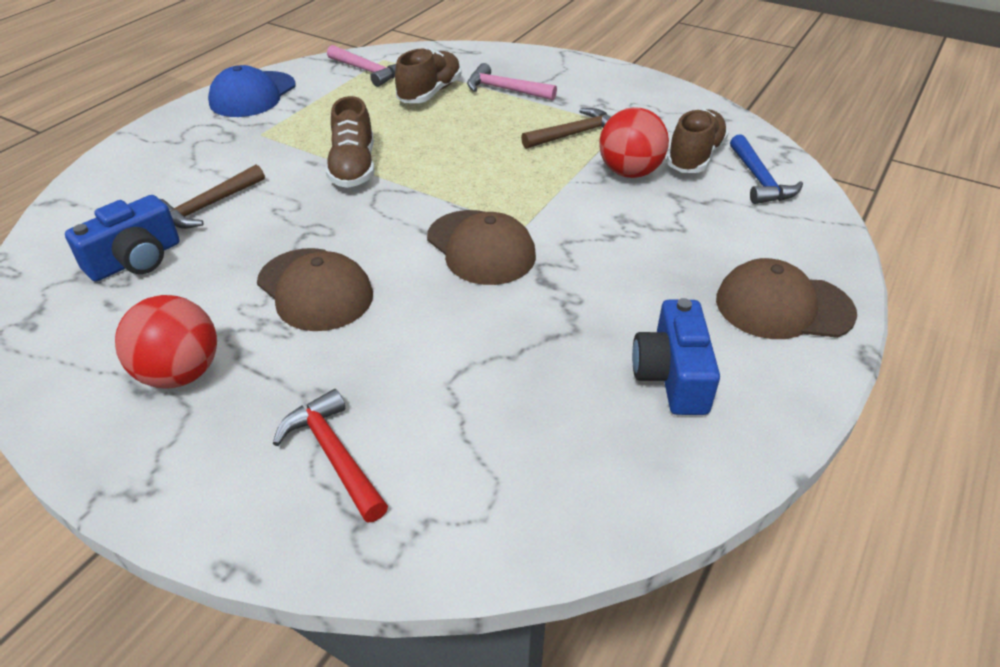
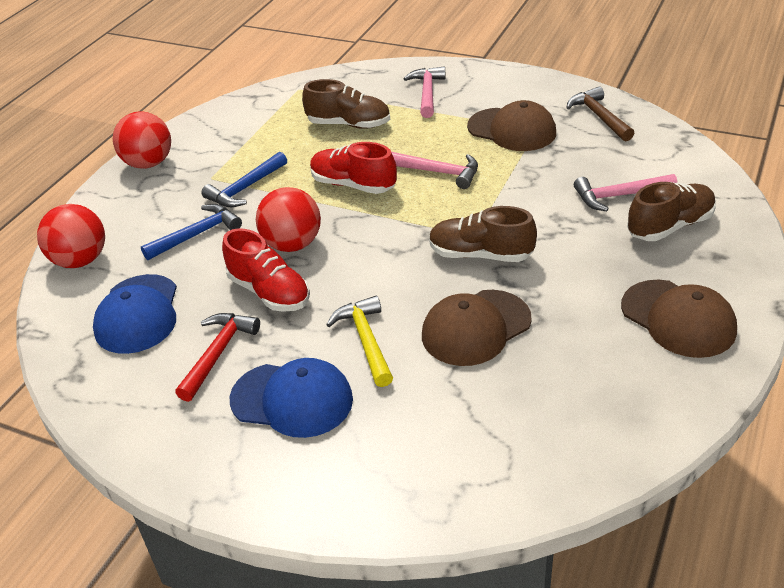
blue camera: 2 -> 0
blue cap: 1 -> 2
blue hammer: 1 -> 2
brown hammer: 2 -> 1
pink hammer: 2 -> 3
red ball: 2 -> 3
red shoe: 0 -> 2
yellow hammer: 0 -> 1

